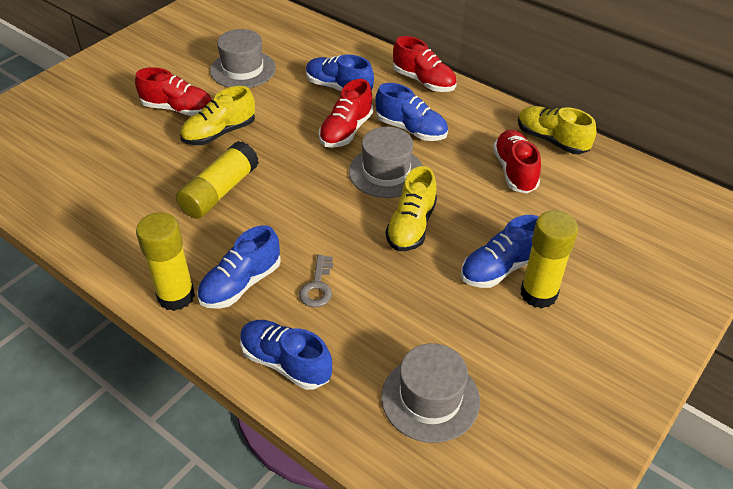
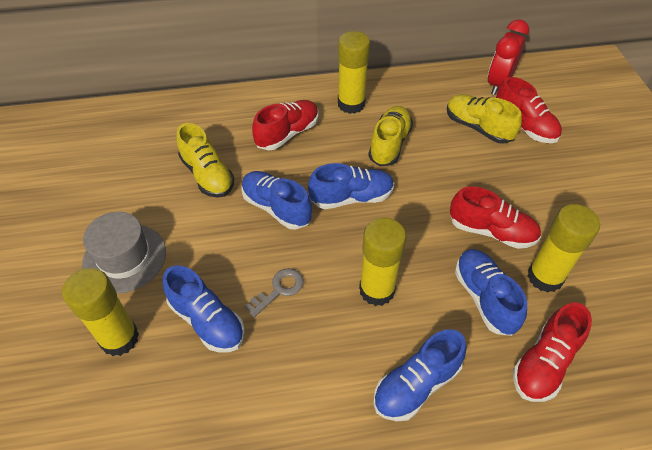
grey hat: 3 -> 1
red clock: 0 -> 1
yellow glue stick: 3 -> 4

